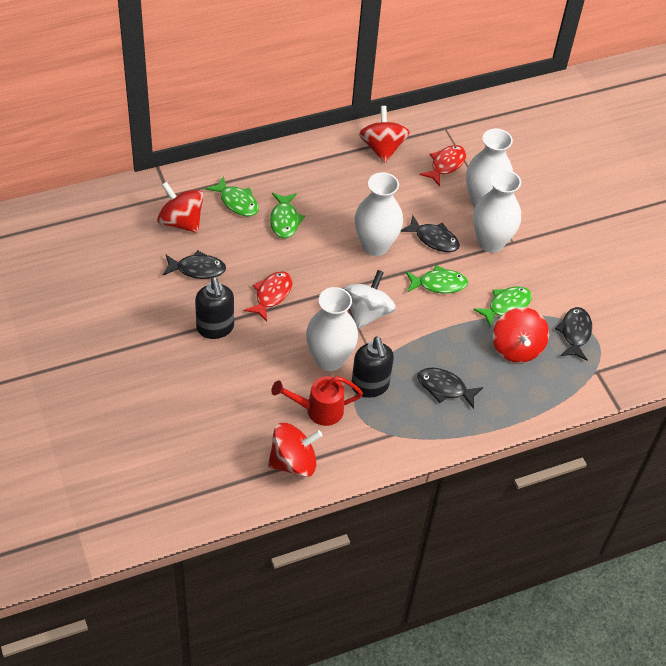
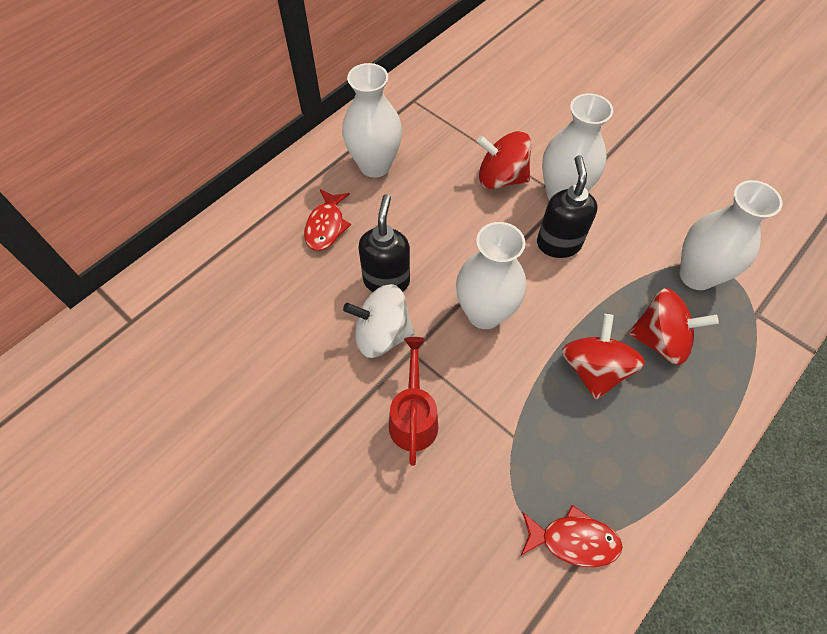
black fish: 4 -> 0
green fish: 4 -> 0
red spinning top: 4 -> 3

